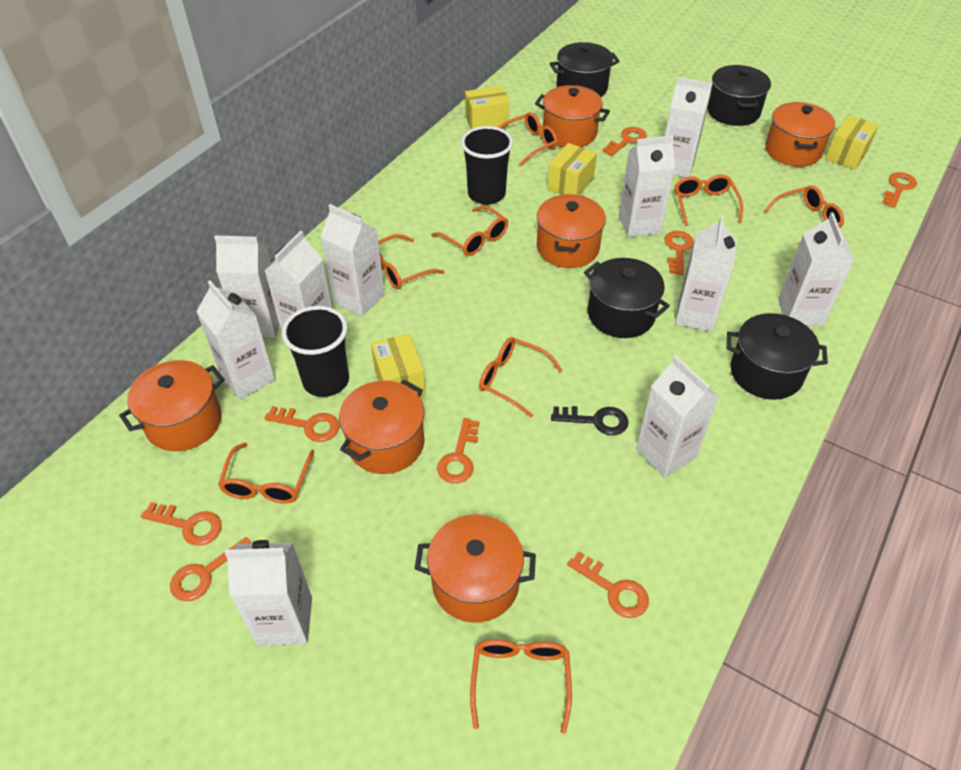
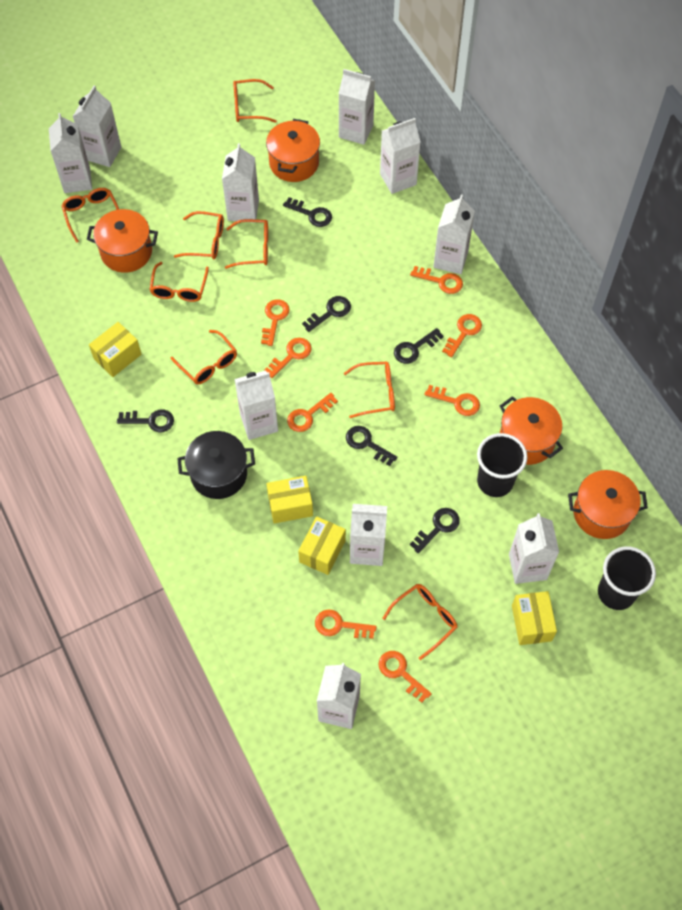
black key: 1 -> 6
black pot: 4 -> 1
orange pot: 6 -> 4

